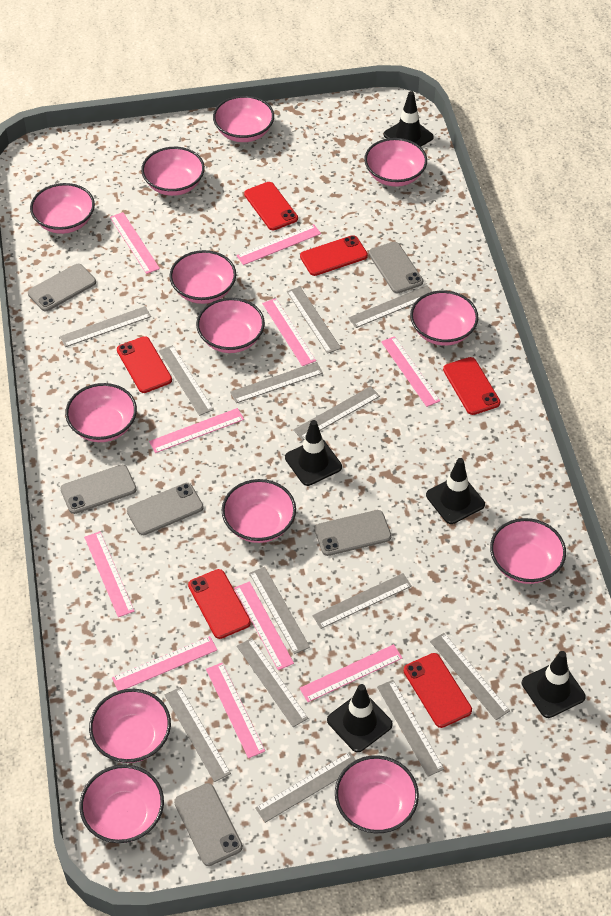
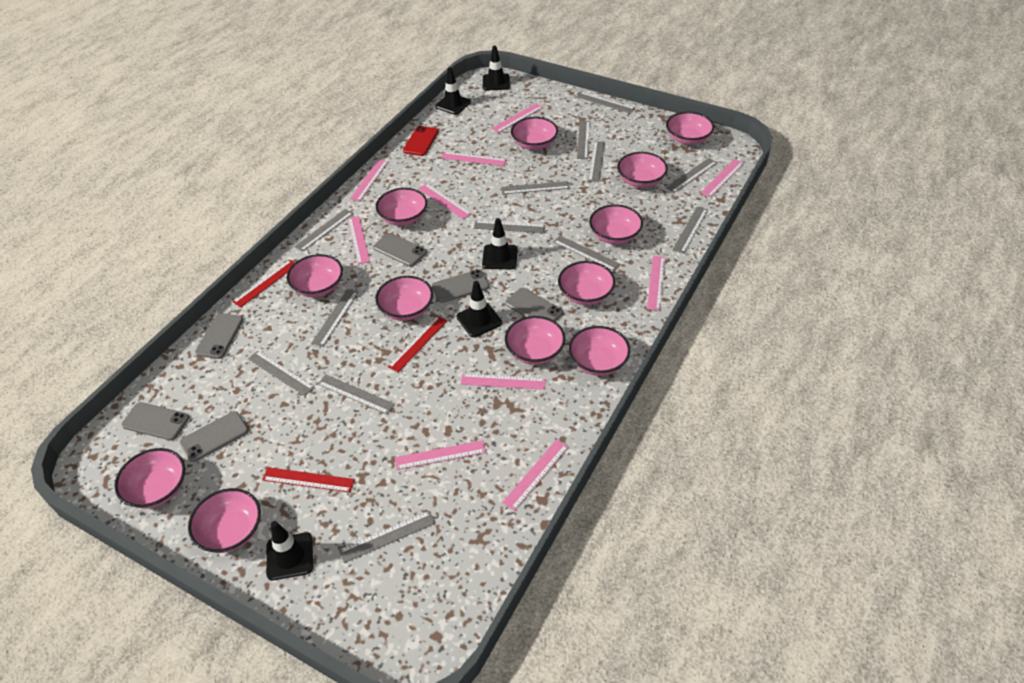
pink bowl: 13 -> 12
red phone: 6 -> 1
red ruler: 0 -> 3

